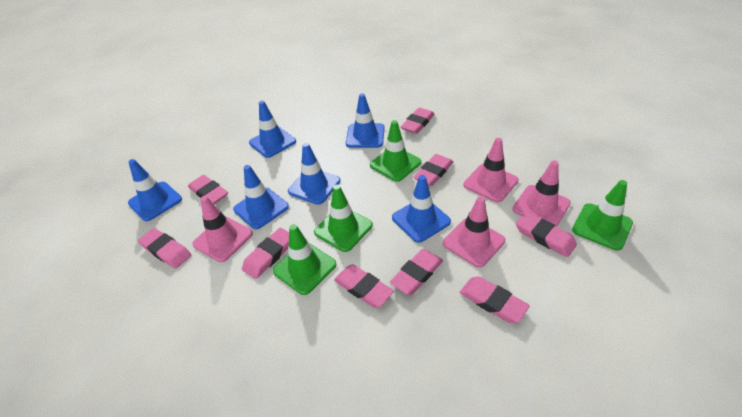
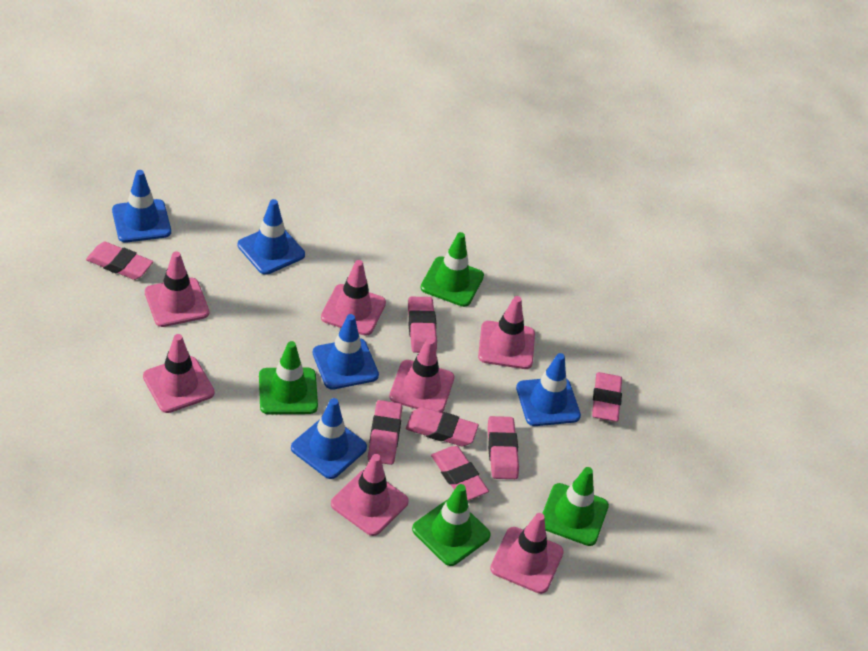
blue traffic cone: 6 -> 5
pink eraser: 9 -> 7
pink traffic cone: 4 -> 7

